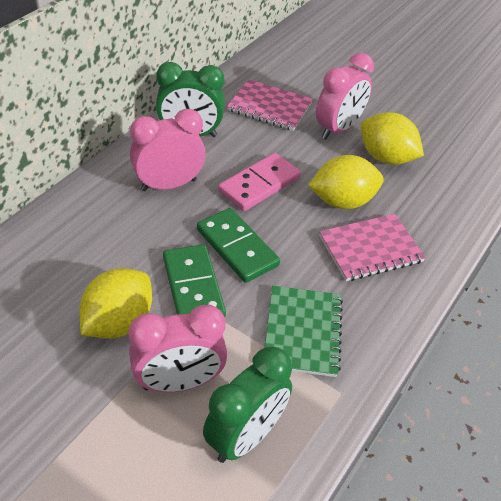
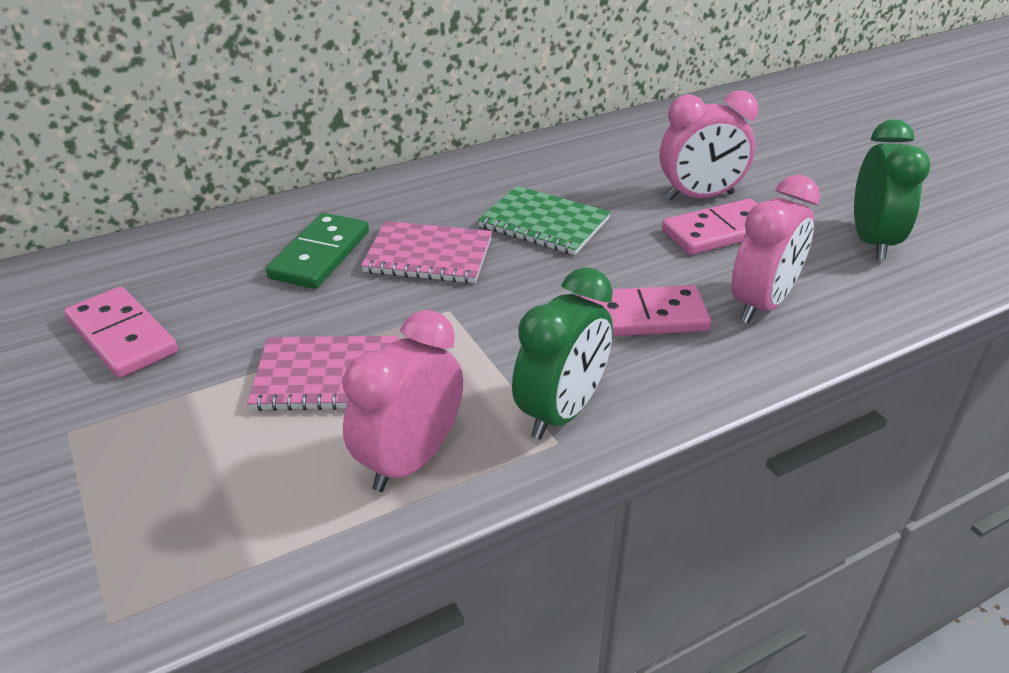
green domino: 2 -> 1
pink domino: 1 -> 3
yellow lemon: 3 -> 0

